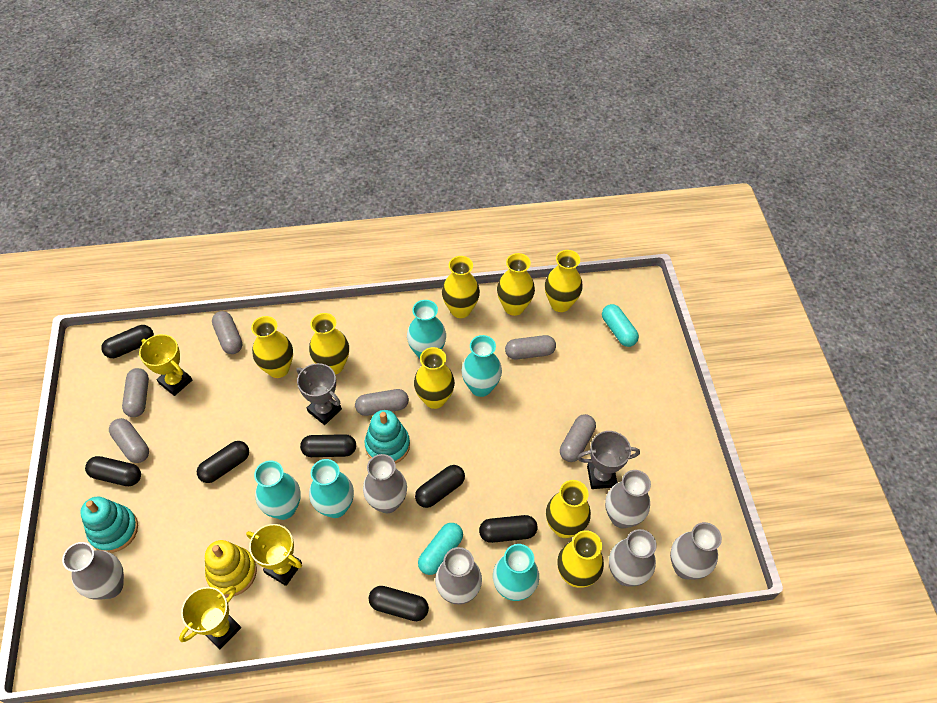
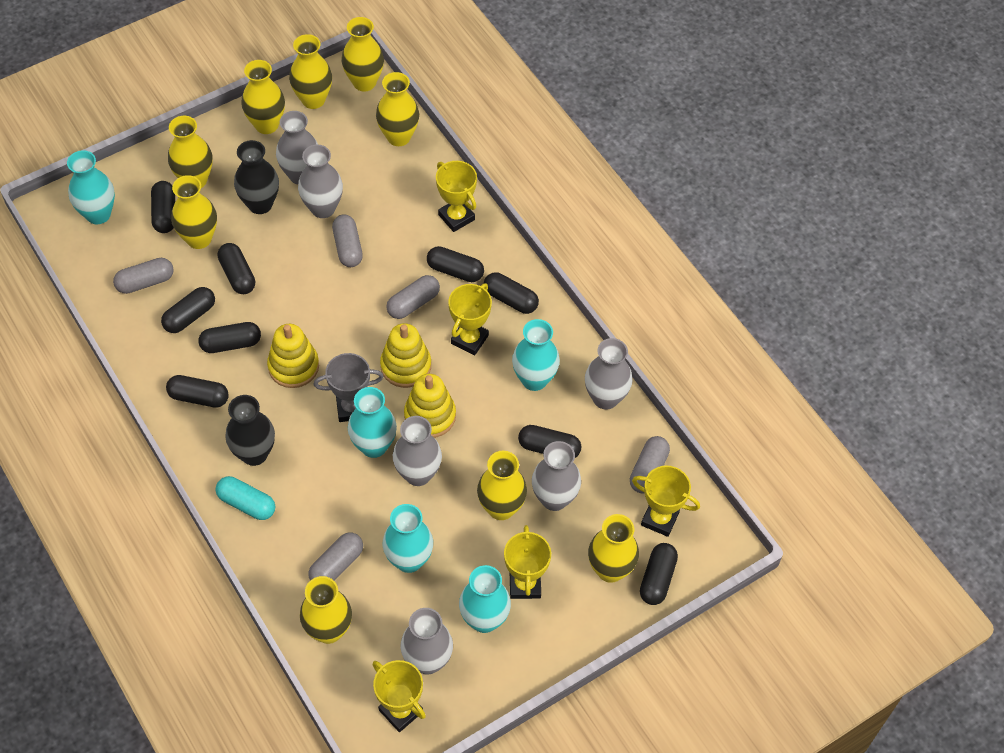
black capsule: 7 -> 9
black vase: 0 -> 2
grey capsule: 6 -> 5
grey trophy: 2 -> 1
turquoise capsule: 2 -> 1
turquoise stacking toy: 2 -> 0
yellow stacking toy: 1 -> 3
yellow trophy: 3 -> 5
yellow vase: 8 -> 9

